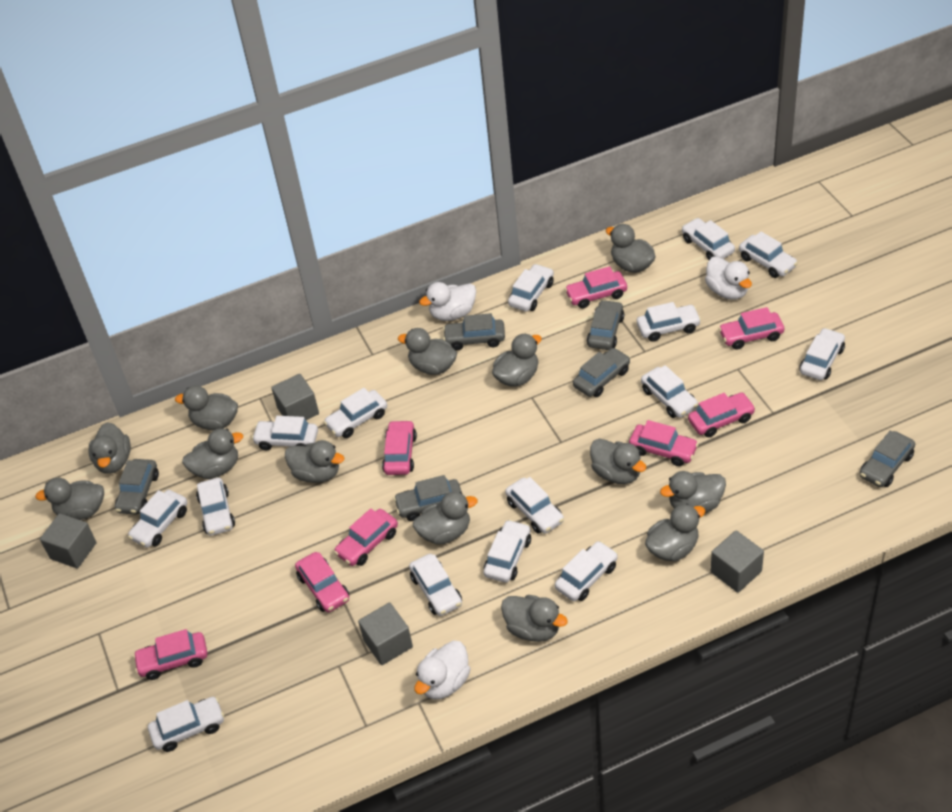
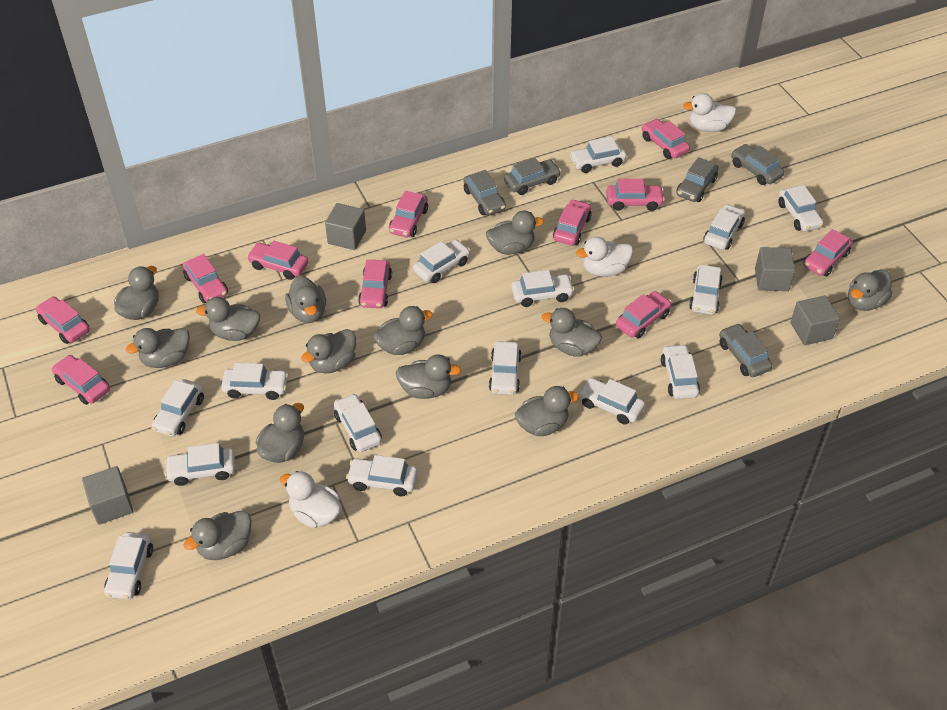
grey car: 6 -> 5
pink car: 8 -> 11

